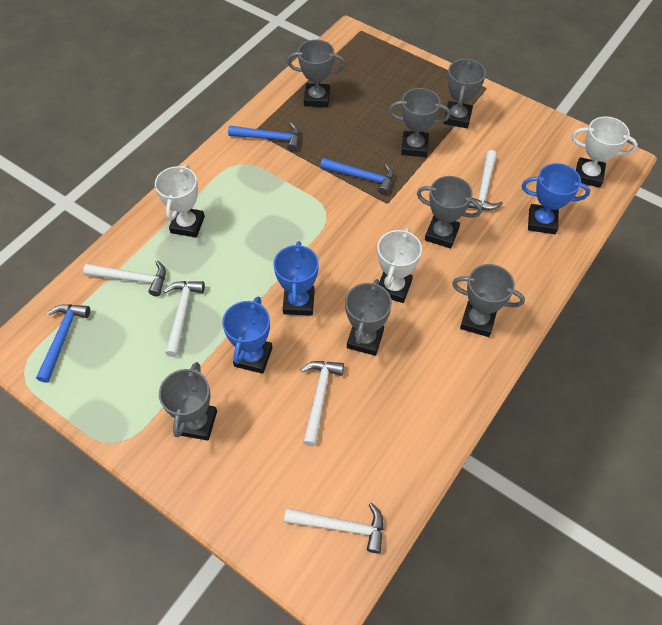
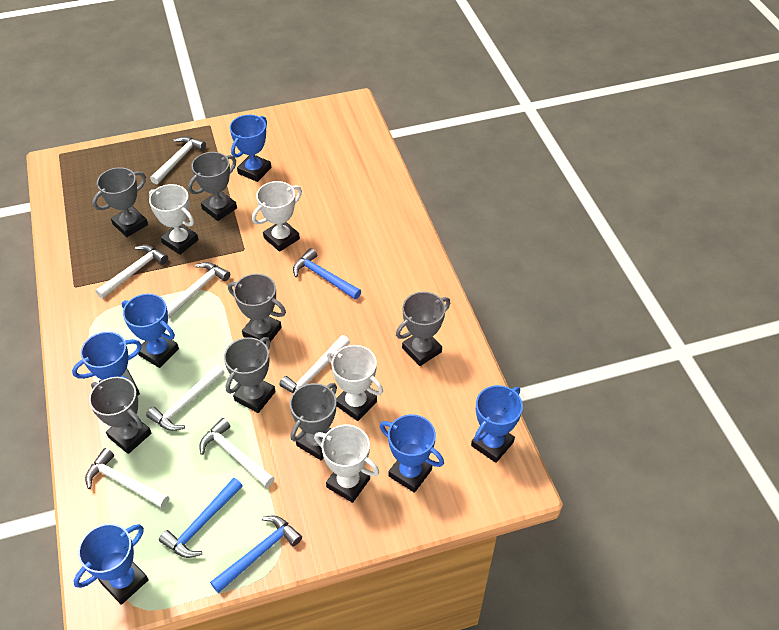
blue trophy: 3 -> 6
white hammer: 5 -> 7
white trophy: 3 -> 4

